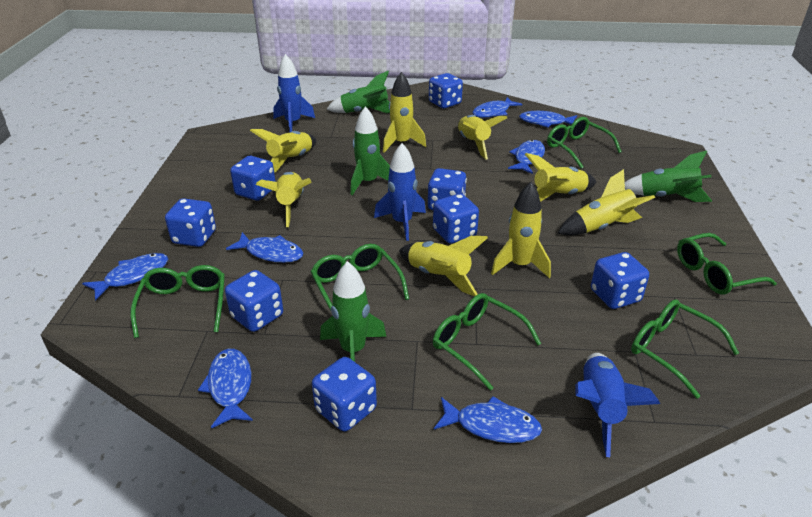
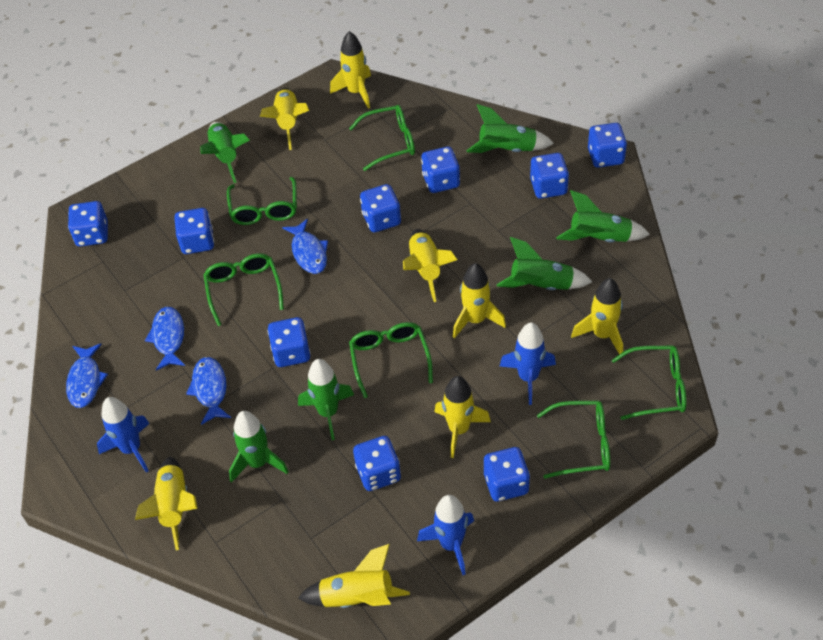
blue dice: 8 -> 9
blue fish: 7 -> 4
green rocket: 4 -> 6

